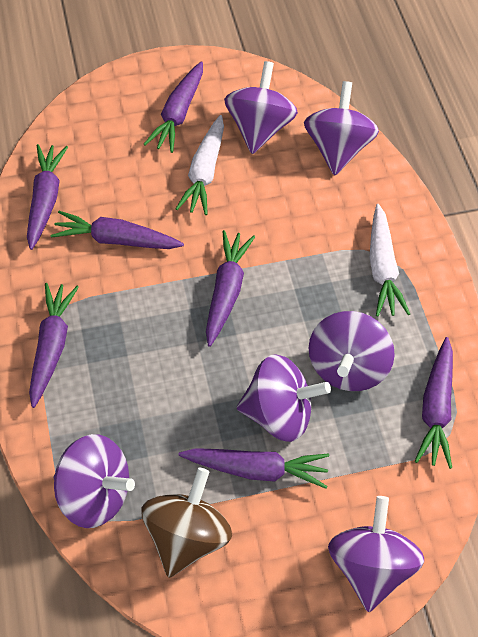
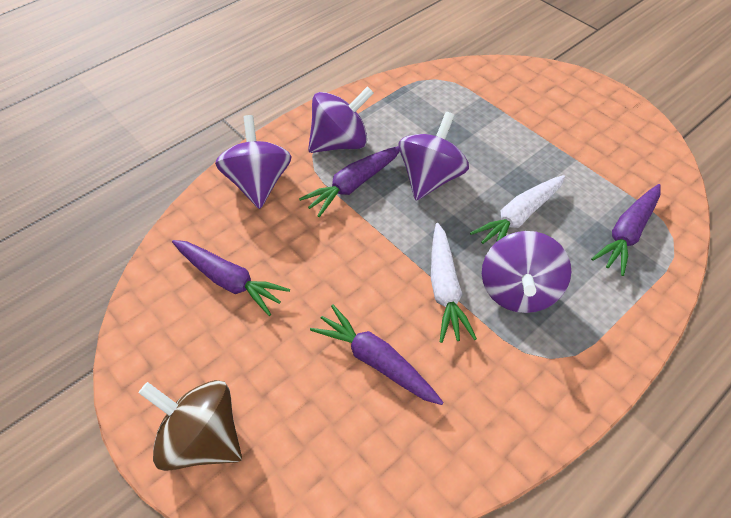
purple carrot: 7 -> 4
purple spinning top: 6 -> 4

